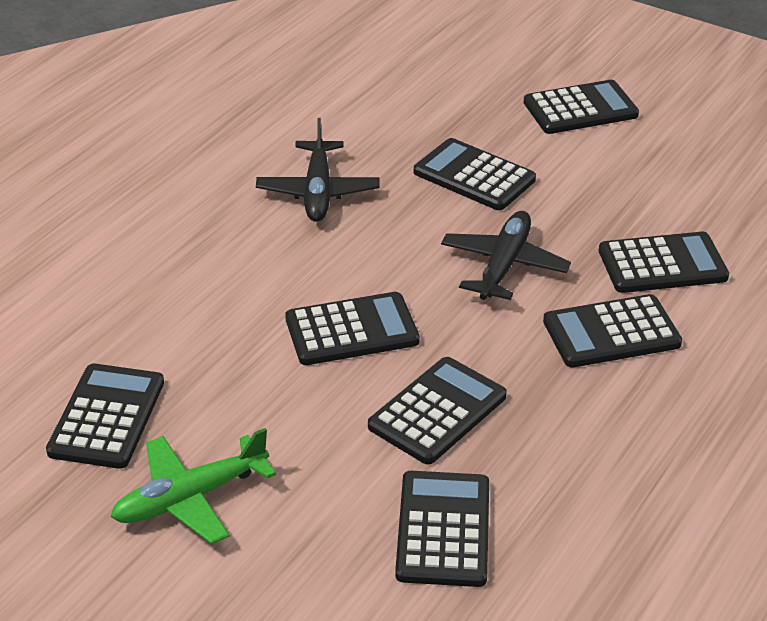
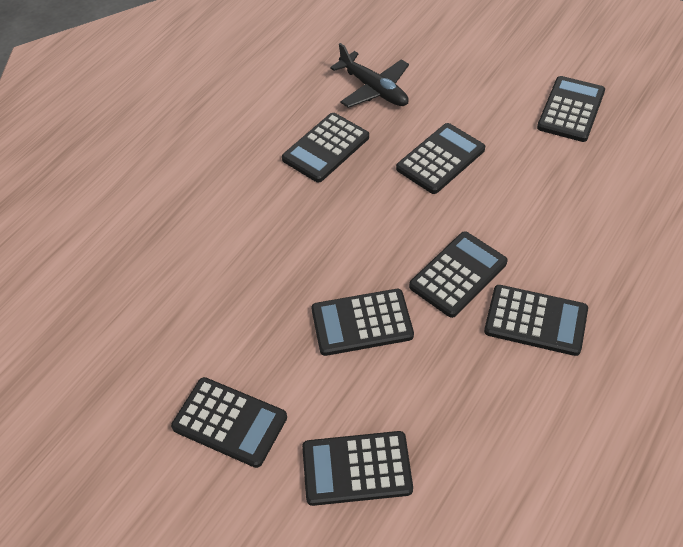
black plane: 2 -> 1
green plane: 1 -> 0

